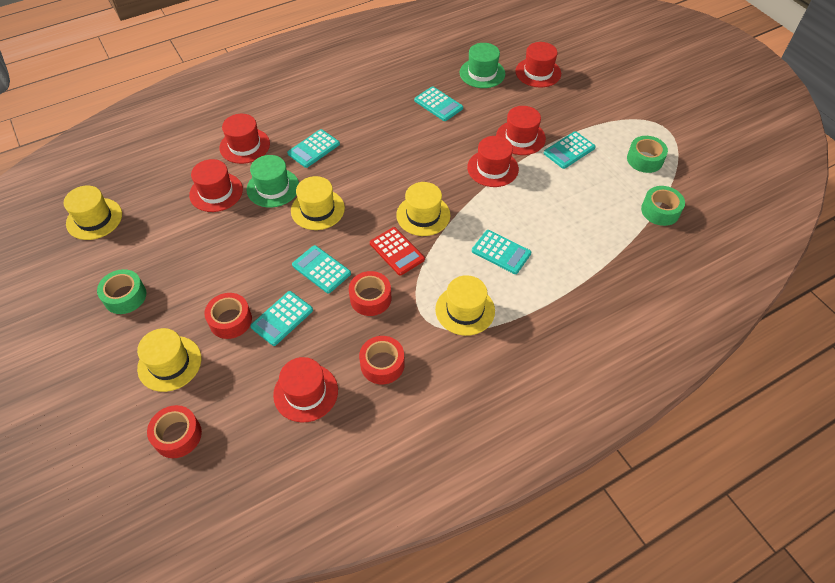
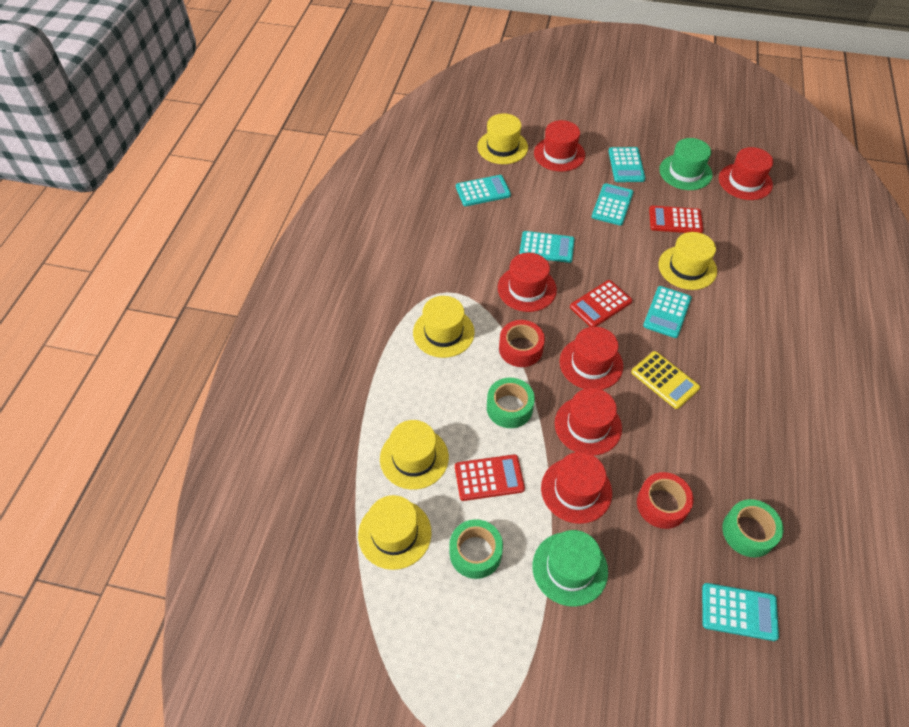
red calculator: 1 -> 3
red tape: 4 -> 2
yellow calculator: 0 -> 1

